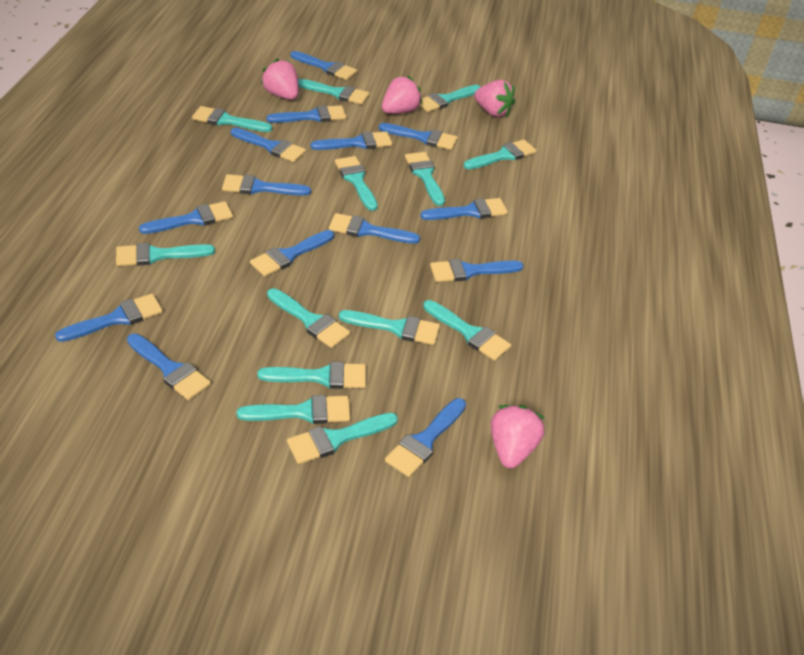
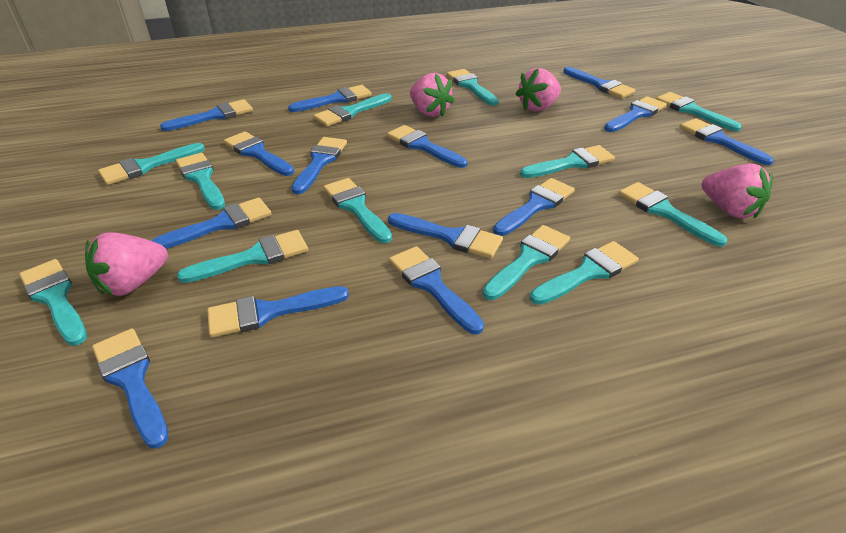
turquoise brush: 13 -> 12

